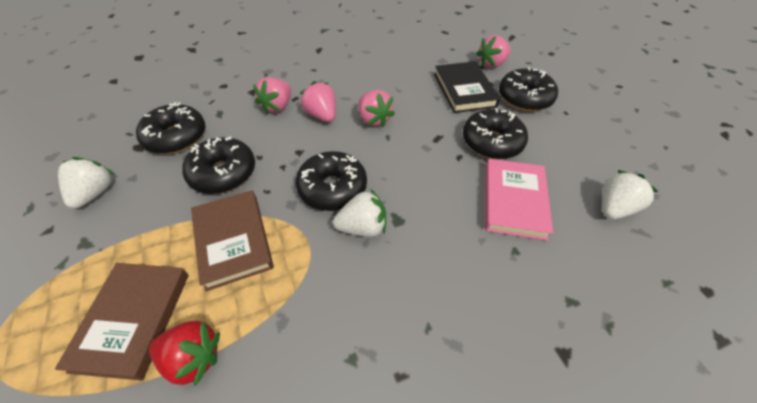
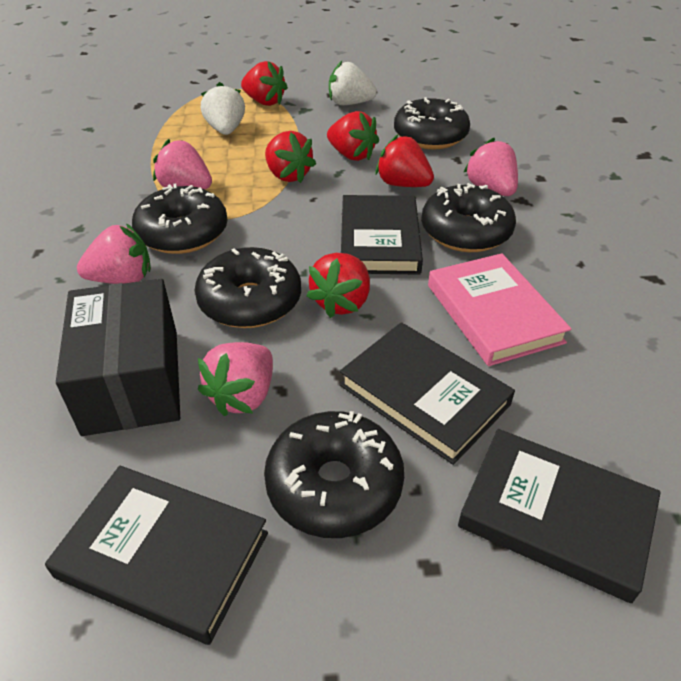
black book: 1 -> 4
black box: 0 -> 1
brown book: 2 -> 0
red strawberry: 1 -> 5
white strawberry: 3 -> 2

